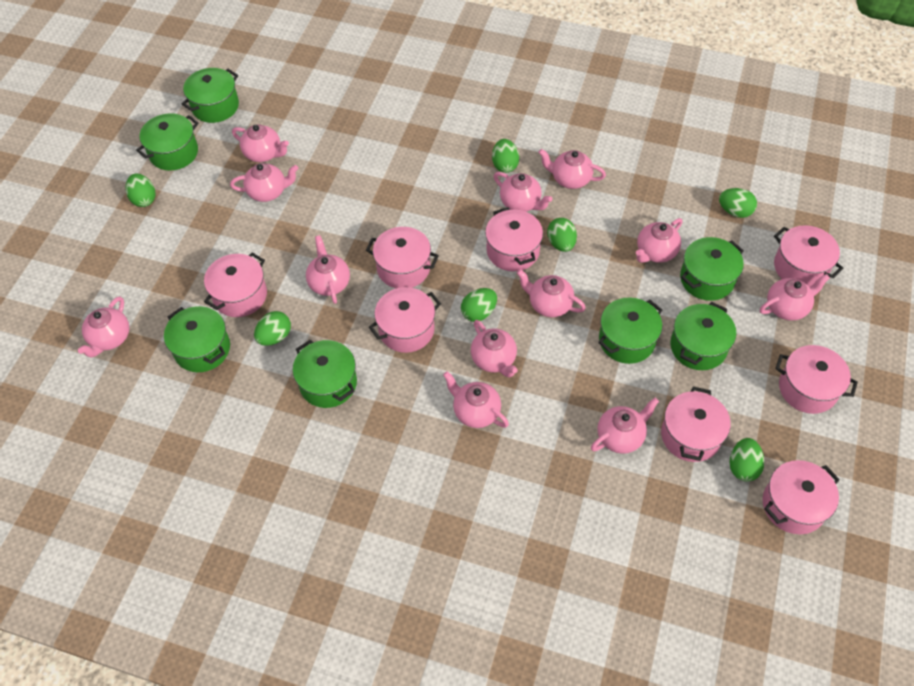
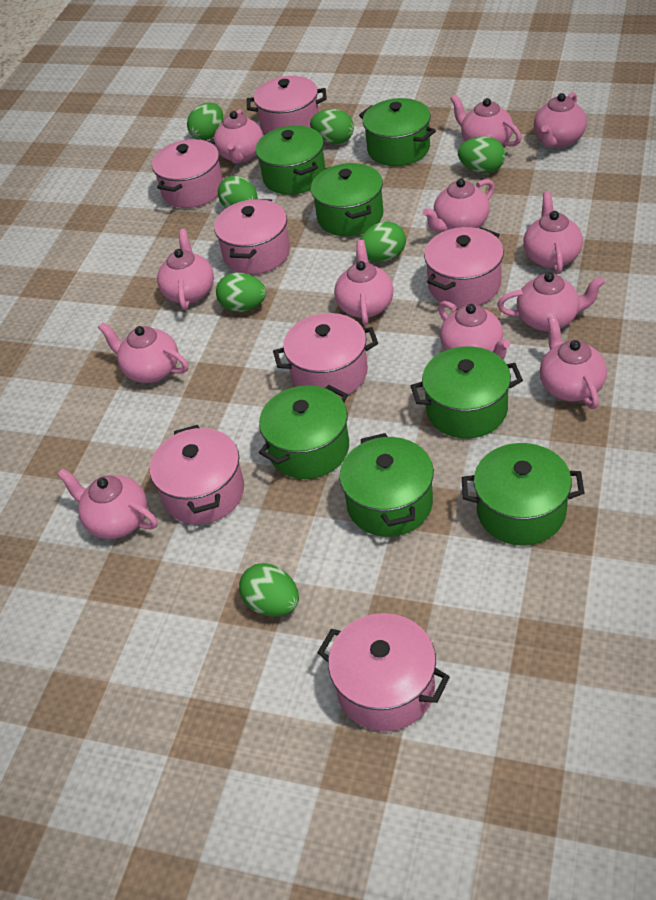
pink pot: 8 -> 7

